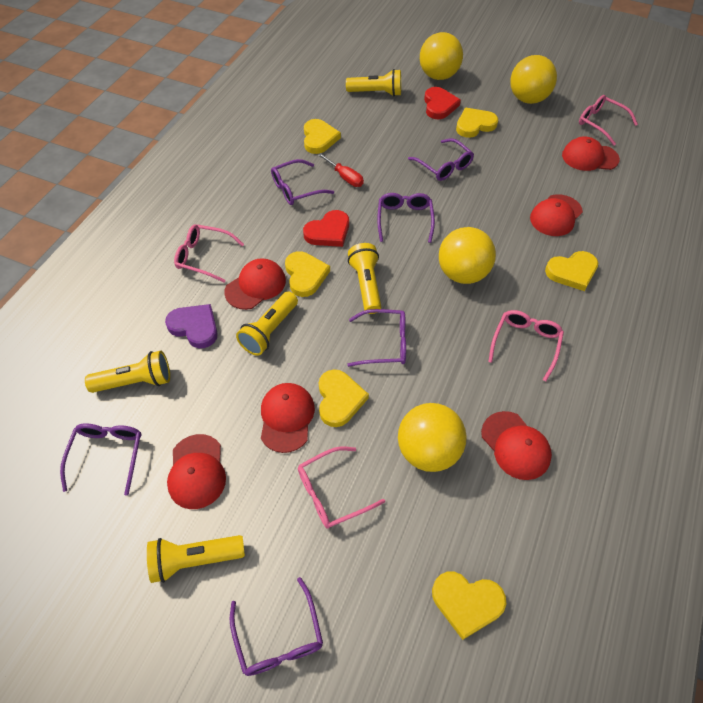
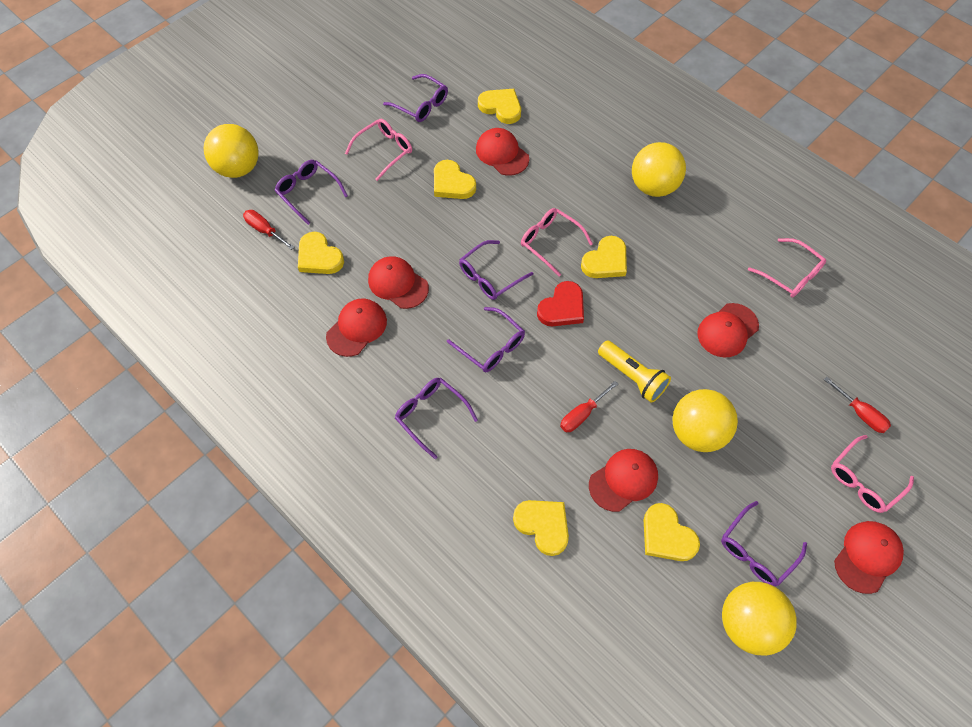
purple heart: 1 -> 0
red heart: 2 -> 1
red screwdriver: 1 -> 3
yellow flashlight: 5 -> 1

